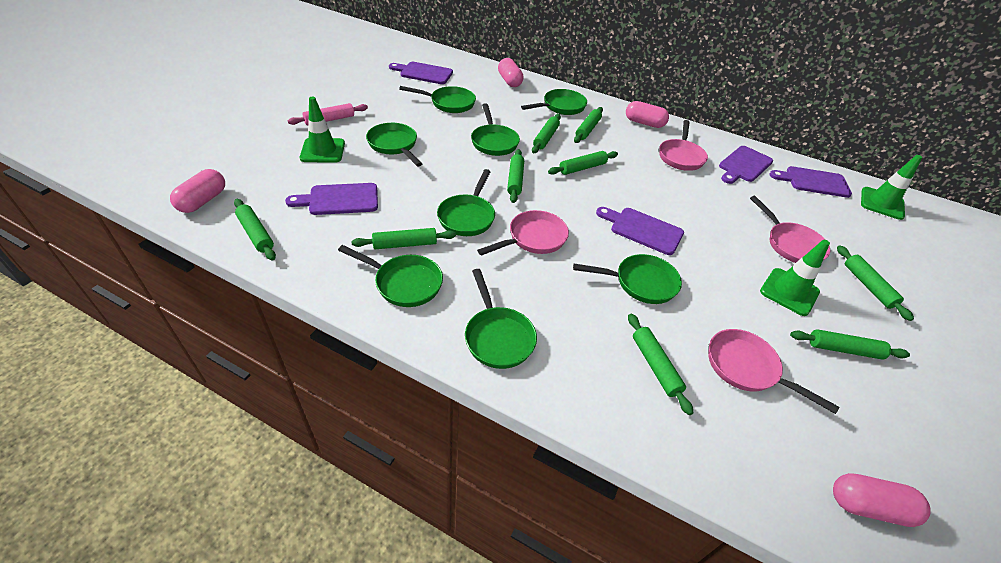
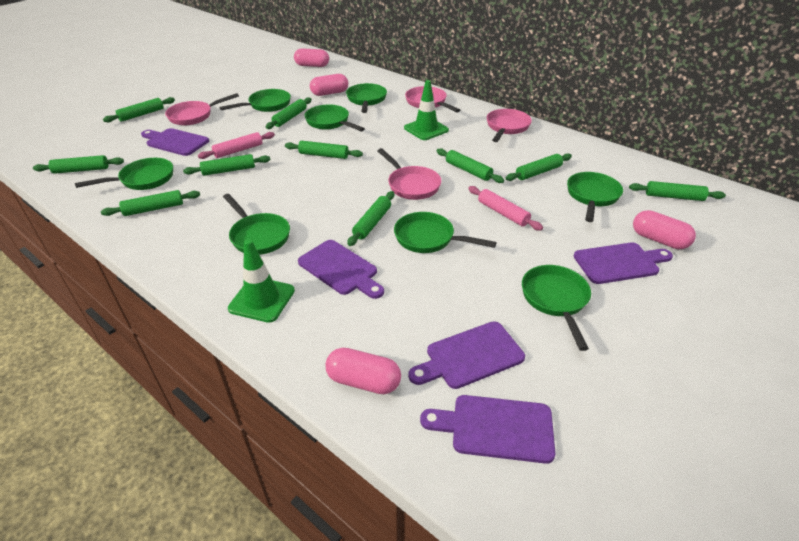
green rolling pin: 9 -> 10
green traffic cone: 3 -> 2
pink rolling pin: 1 -> 2

